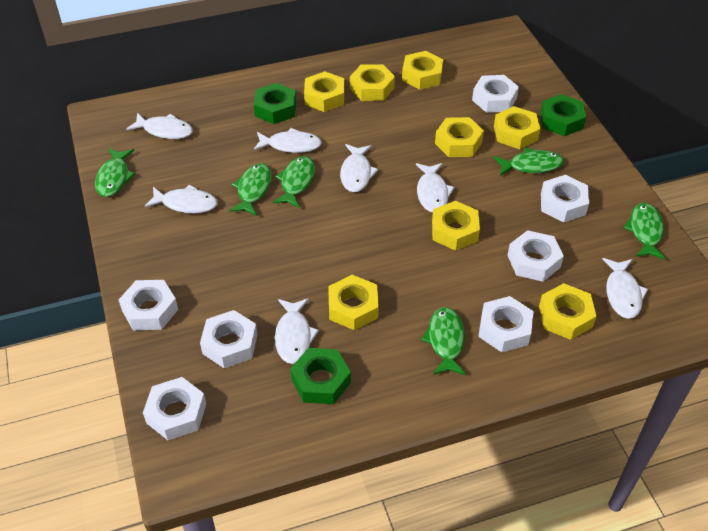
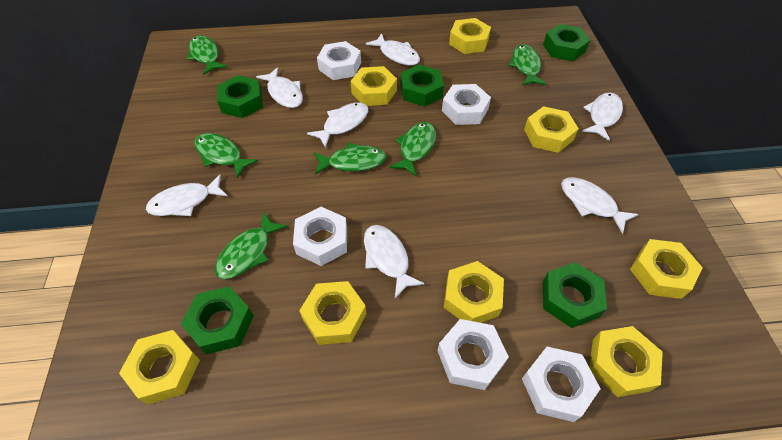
green nut: 3 -> 5
white nut: 7 -> 5

